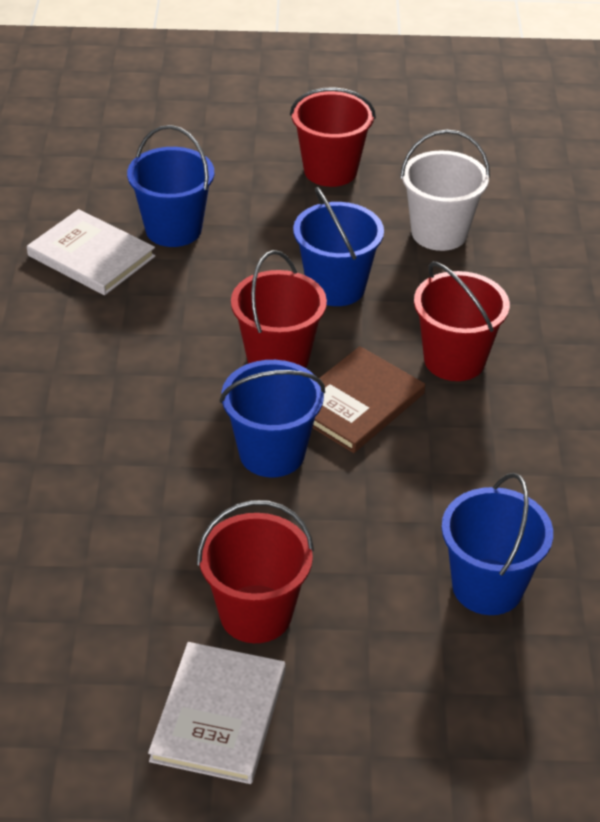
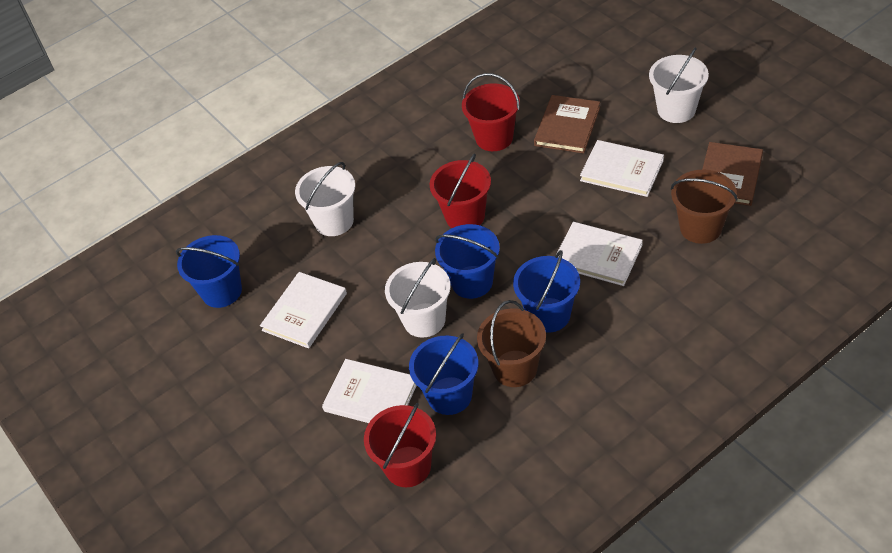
brown book: 1 -> 2
brown bucket: 0 -> 2
red bucket: 4 -> 3
white book: 2 -> 4
white bucket: 1 -> 3

